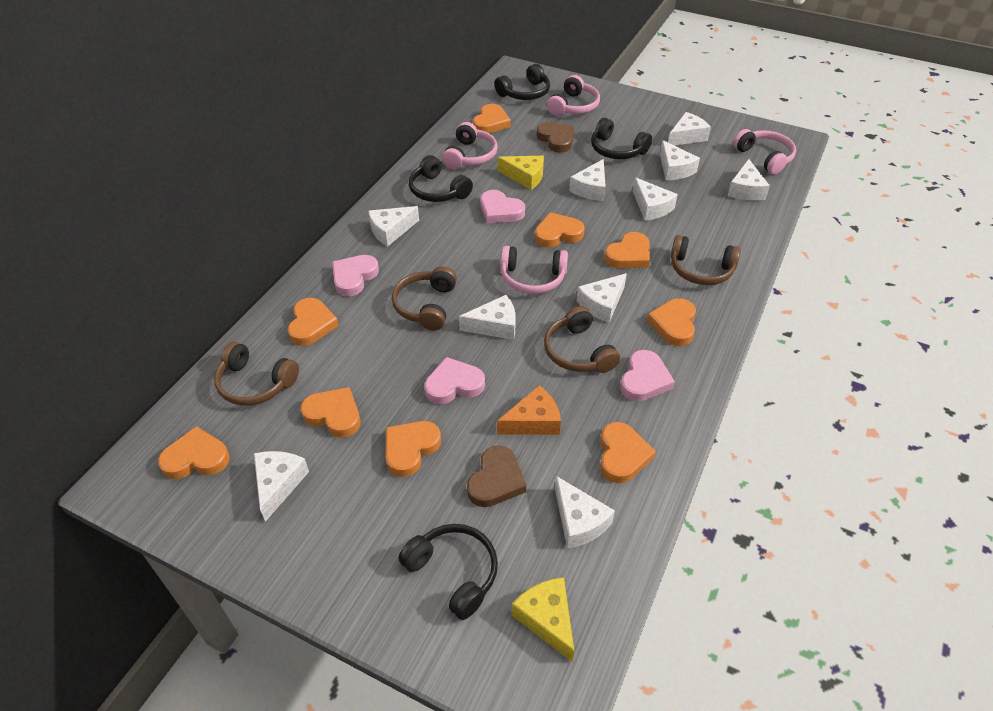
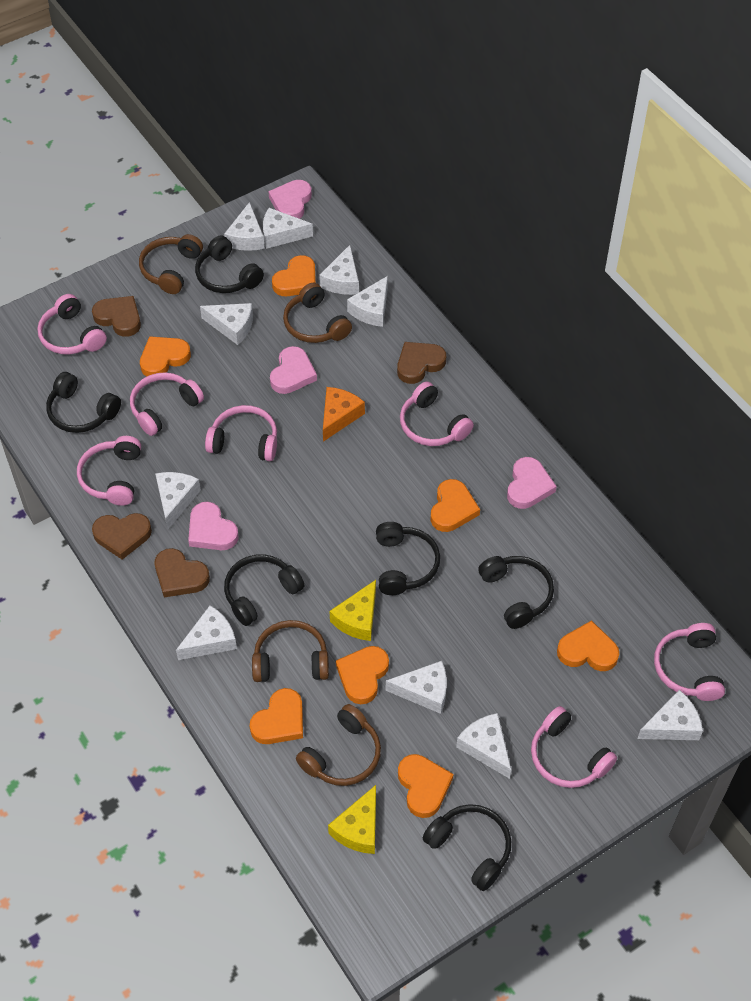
black headphones: 4 -> 6
brown heart: 2 -> 4
orange heart: 9 -> 7
pink headphones: 4 -> 7

